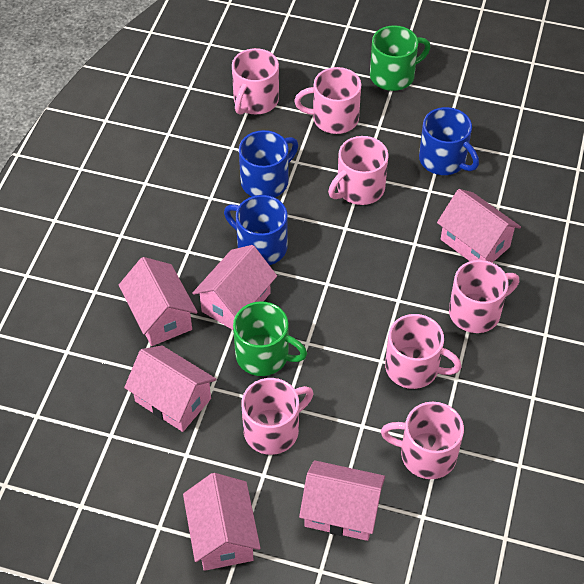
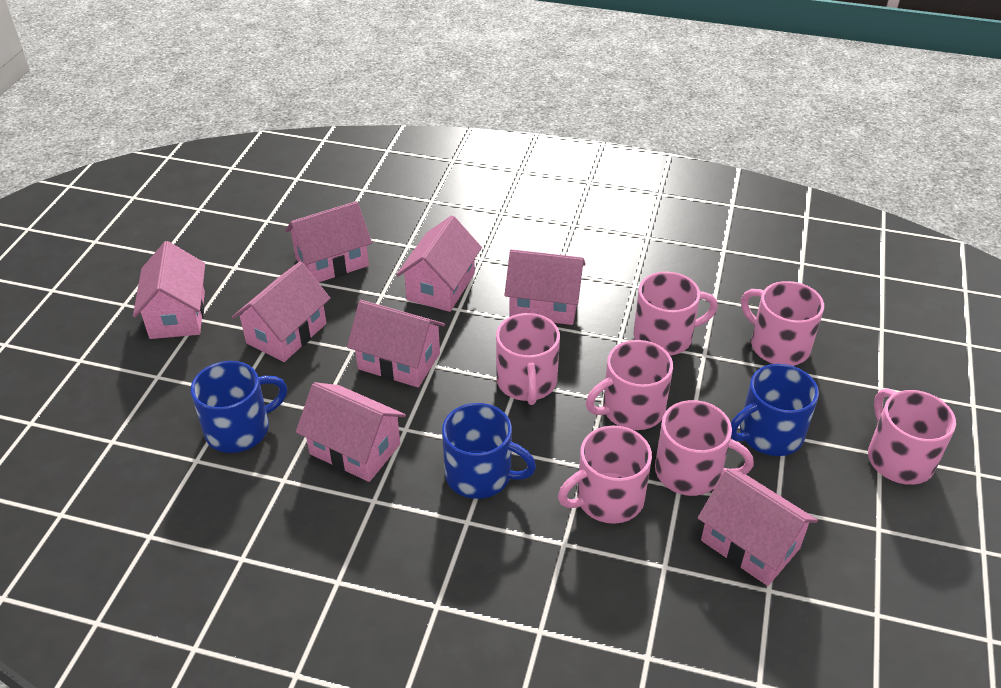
green mug: 2 -> 0
pink house: 6 -> 8

